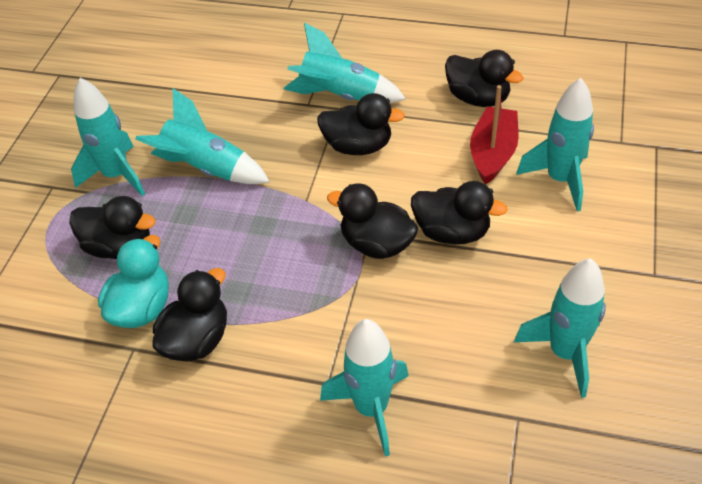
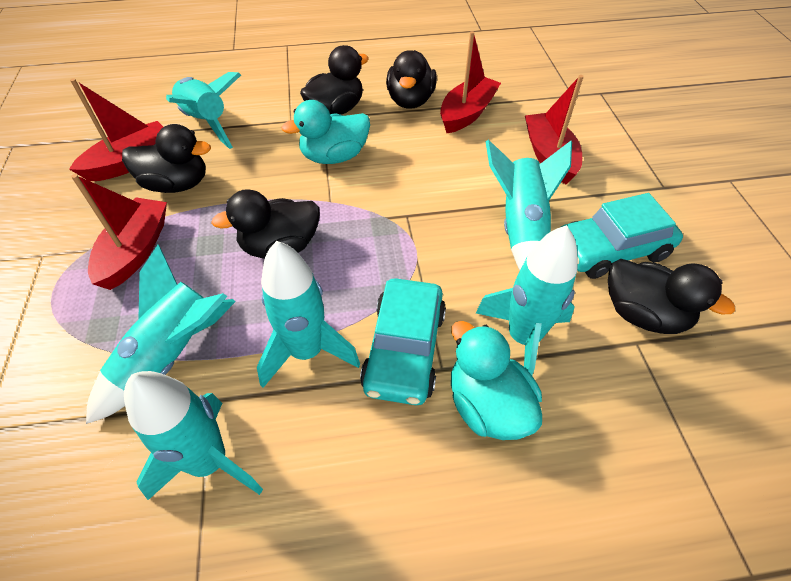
black duck: 6 -> 5
red boat: 1 -> 4
turquoise car: 0 -> 2
turquoise duck: 1 -> 2

